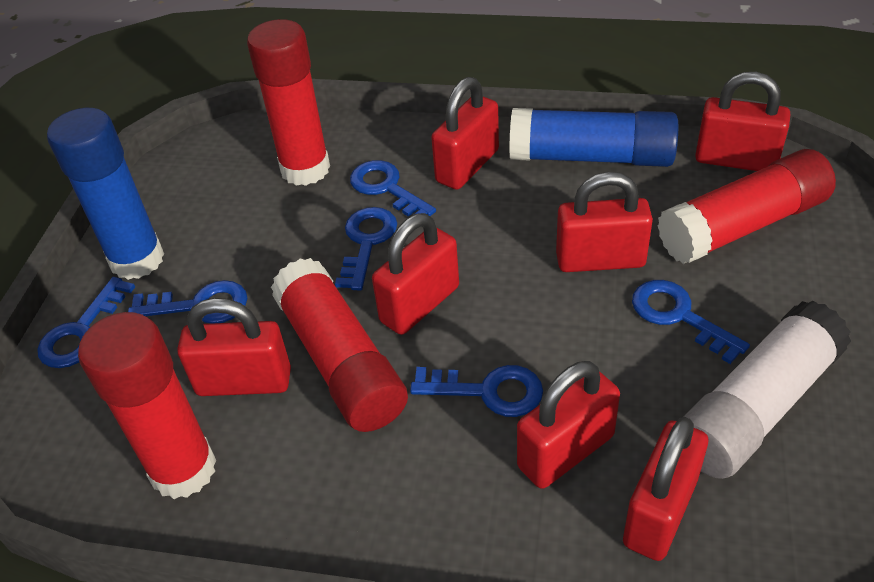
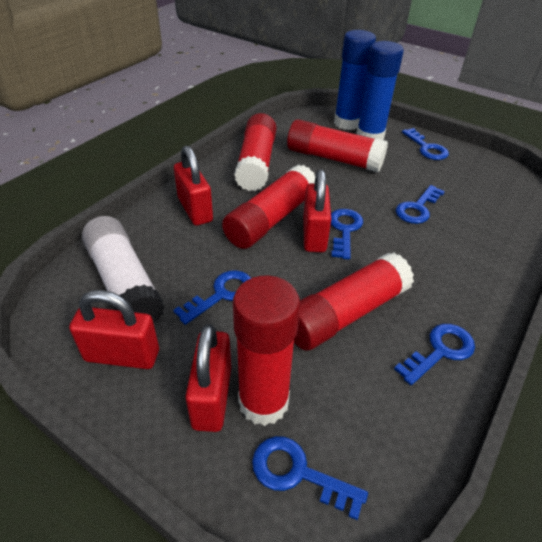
red glue stick: 4 -> 5
red padlock: 7 -> 4

